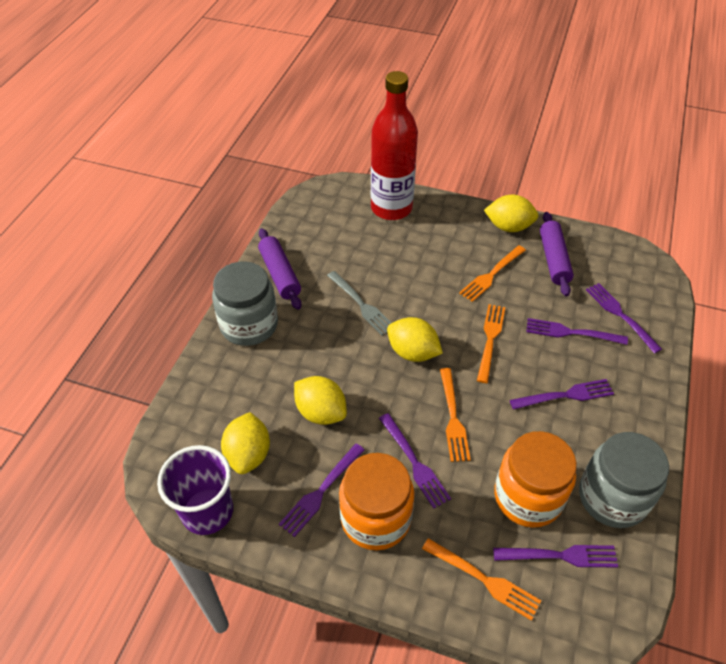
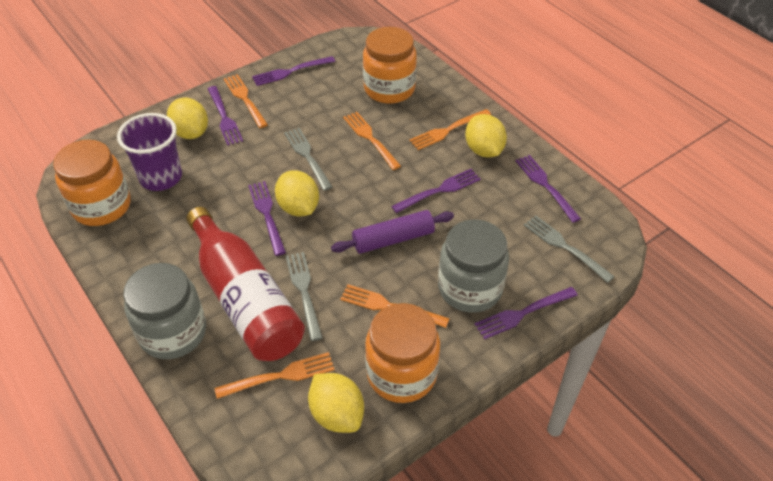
grey fork: 1 -> 3
orange fork: 4 -> 5
orange jar: 2 -> 3
purple rolling pin: 2 -> 1

